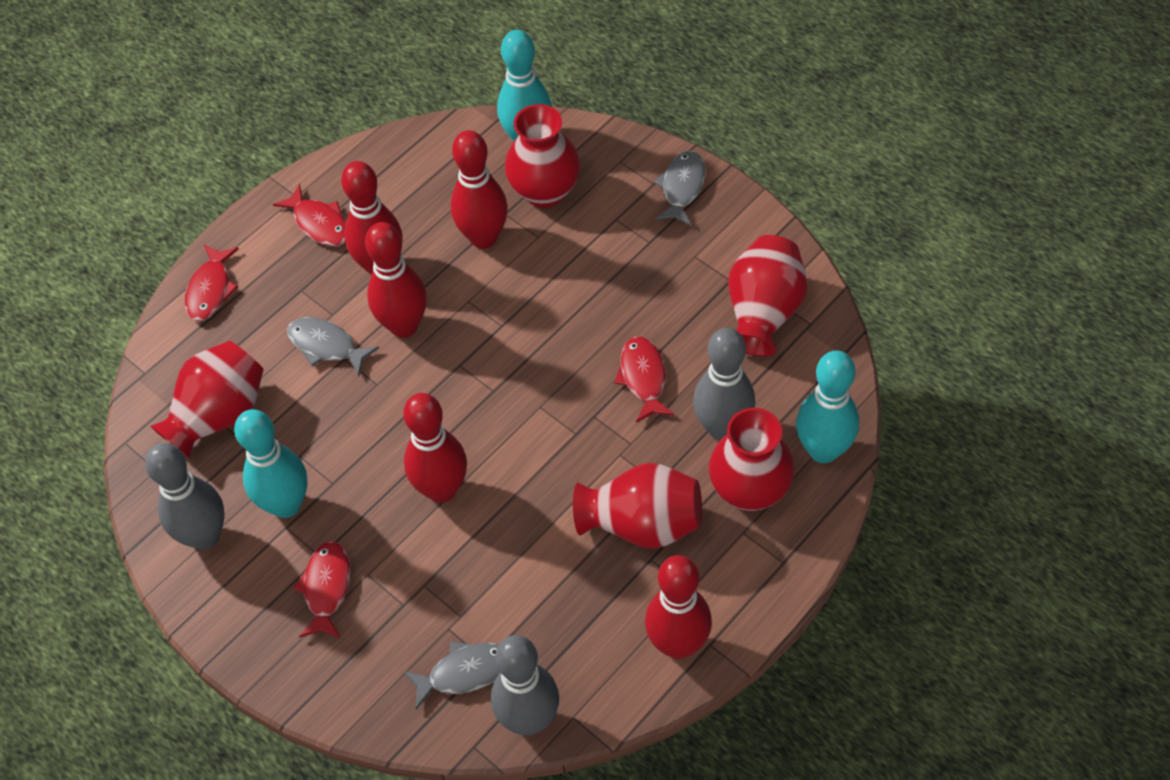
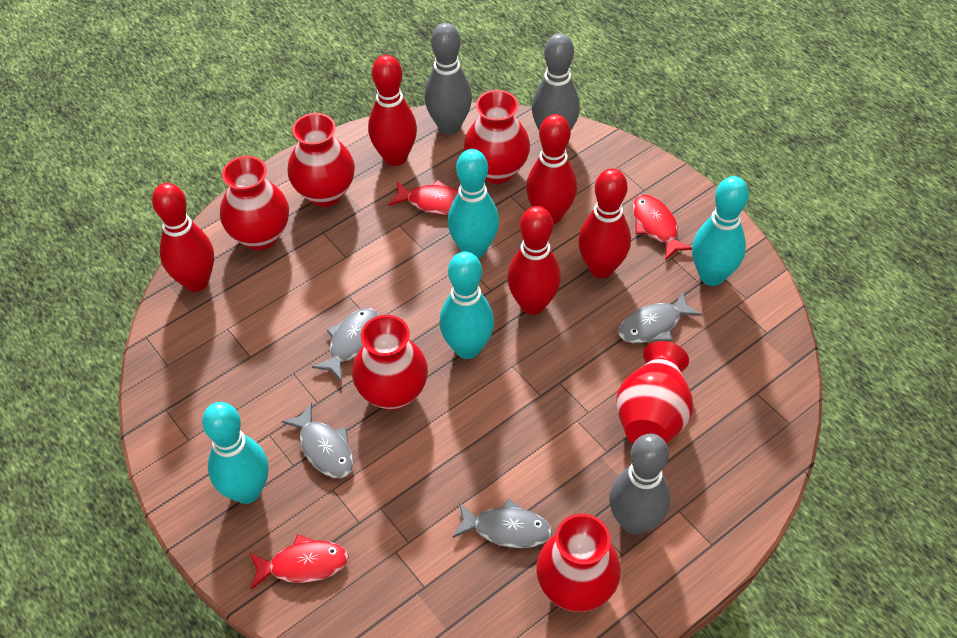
grey fish: 3 -> 4
red fish: 4 -> 3
red vase: 5 -> 6
turquoise bowling pin: 3 -> 4

